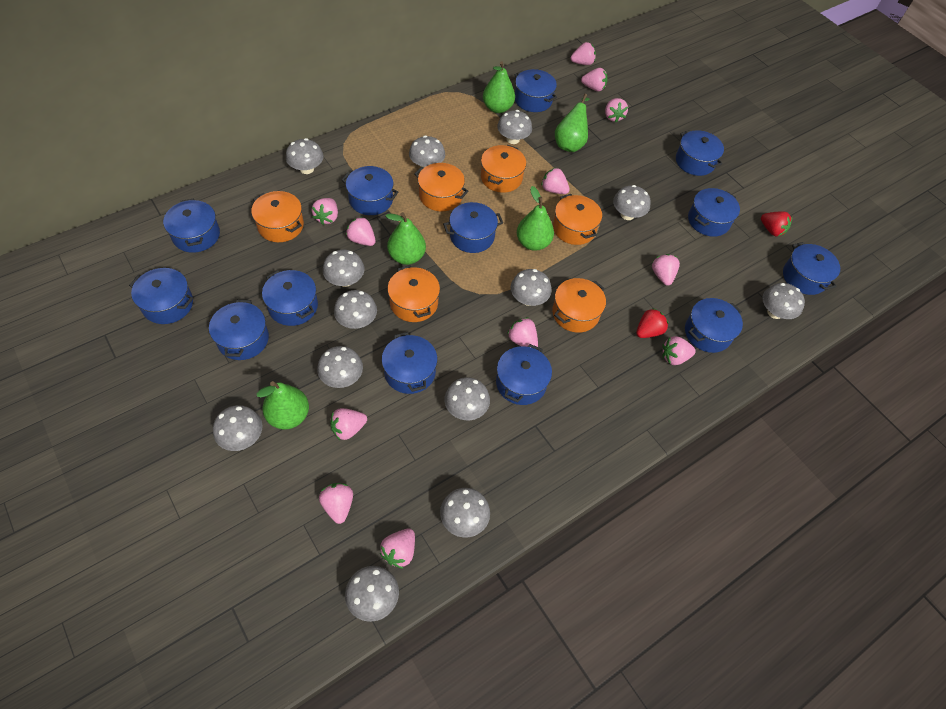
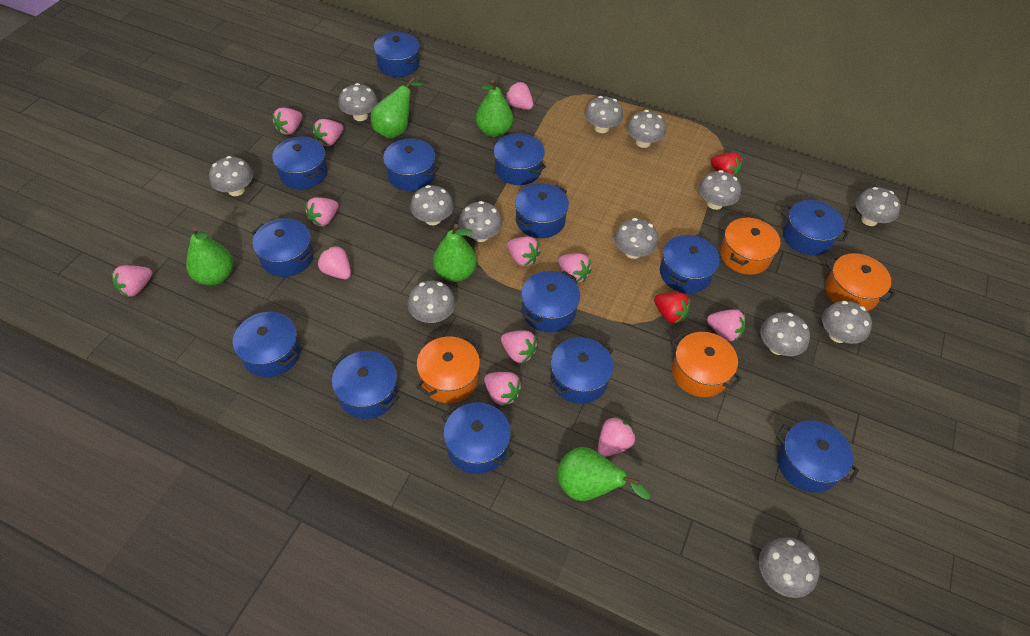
blue pot: 13 -> 14
orange pot: 6 -> 4

